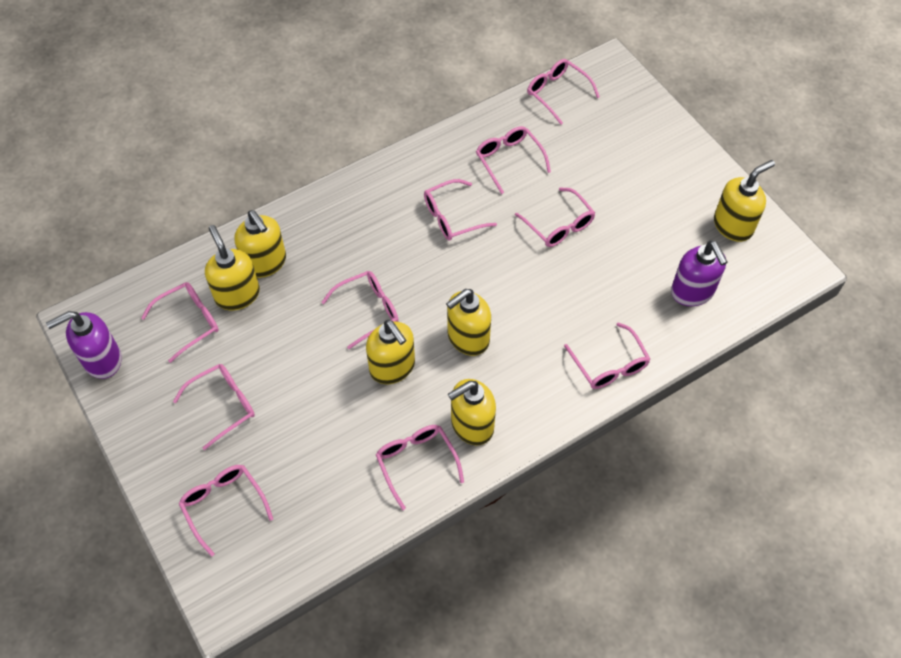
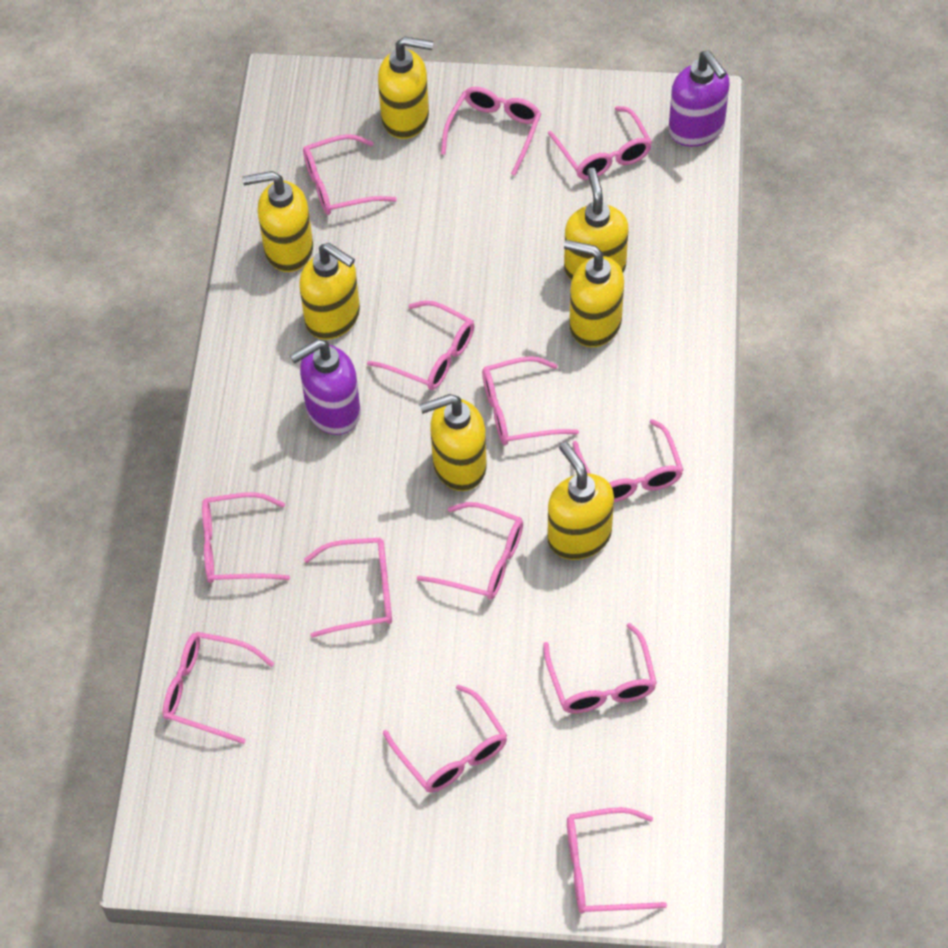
pink glasses: 10 -> 13
yellow soap dispenser: 6 -> 7

